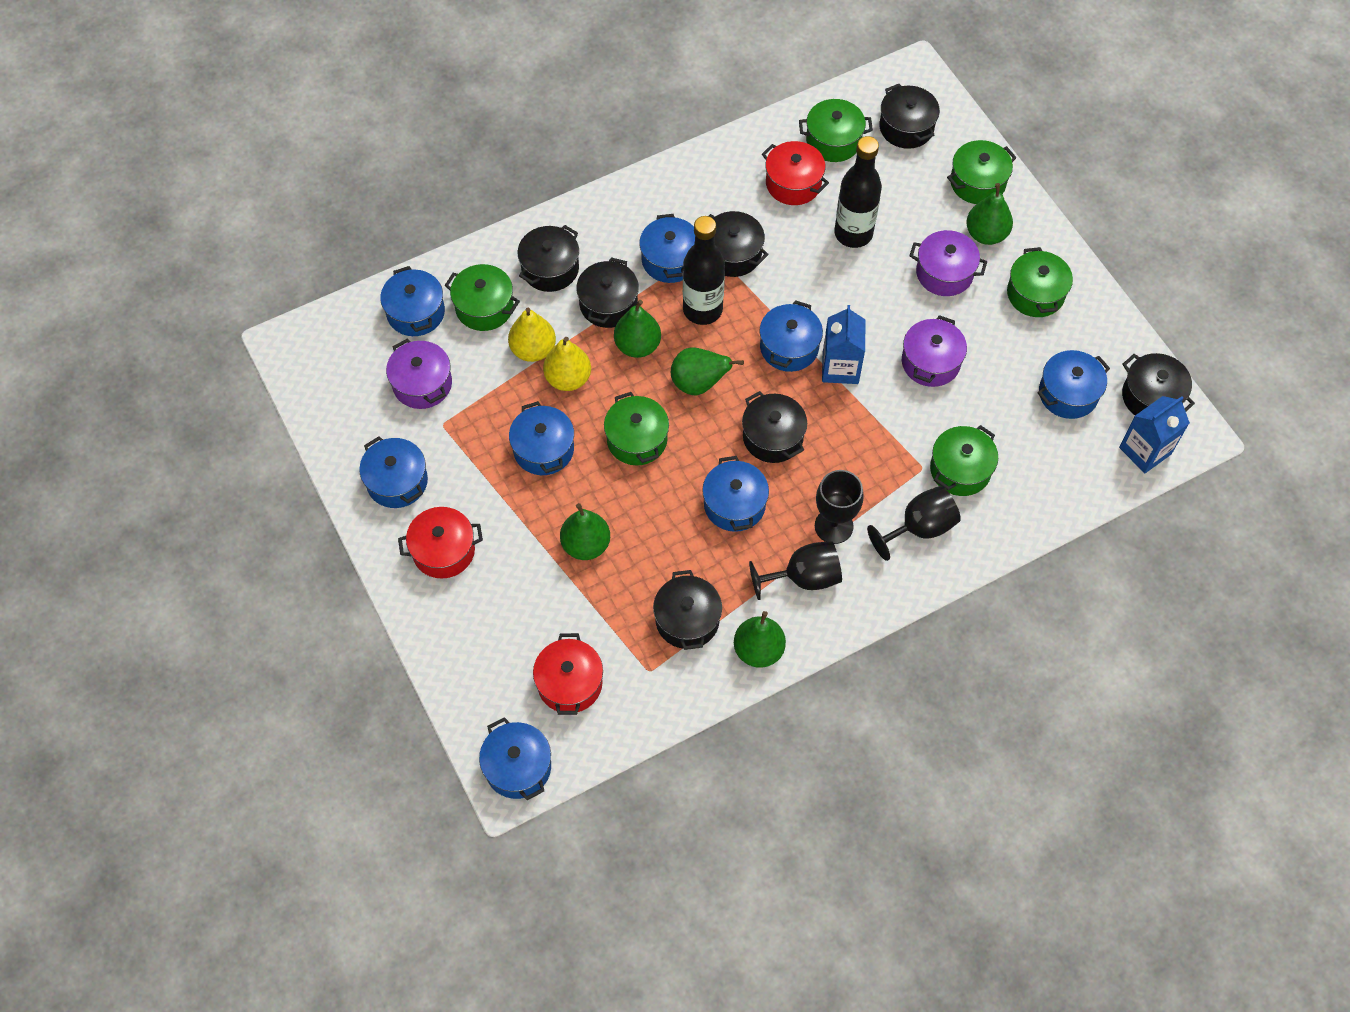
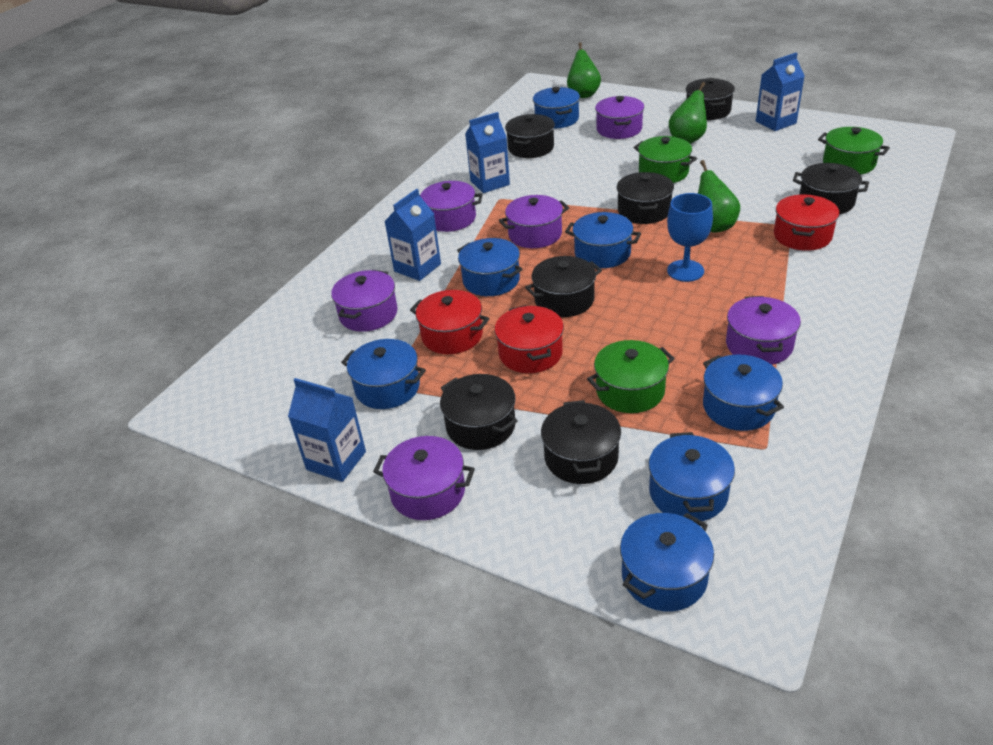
black bottle: 2 -> 0
black goblet: 3 -> 0
blue carton: 2 -> 4
blue goblet: 0 -> 1
blue pot: 8 -> 7
green pear: 5 -> 3
green pot: 6 -> 3
purple pot: 3 -> 6
yellow pear: 2 -> 0

